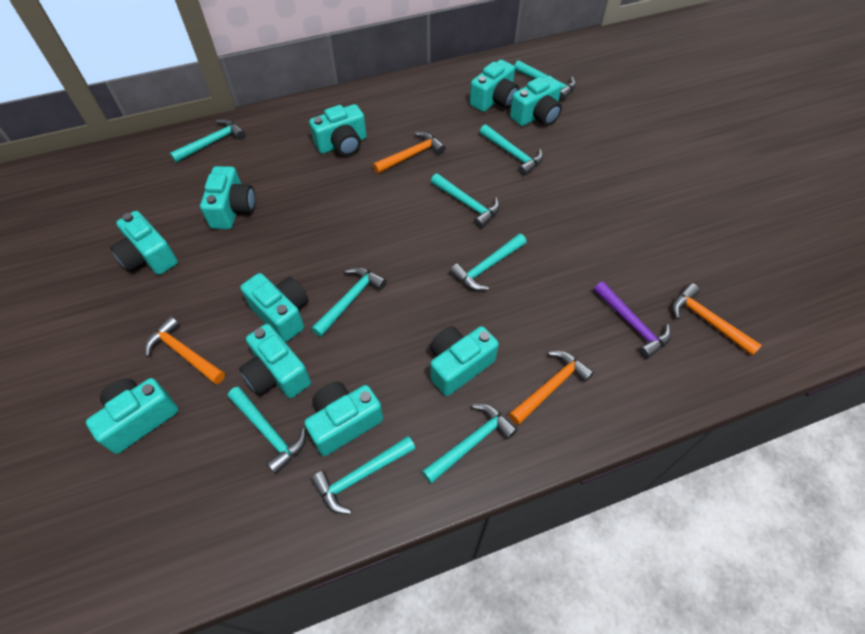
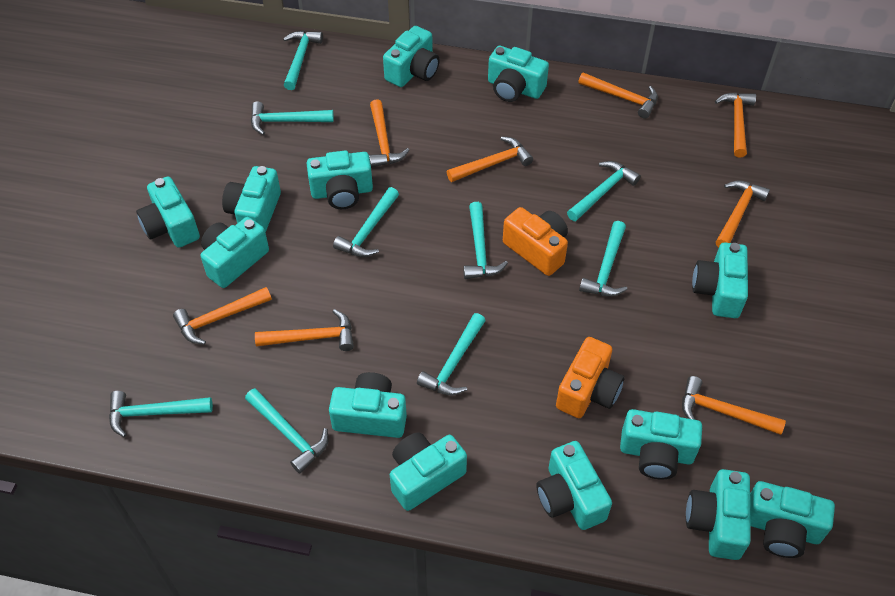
orange camera: 0 -> 2
orange hammer: 4 -> 8
purple hammer: 1 -> 0
turquoise camera: 10 -> 13

